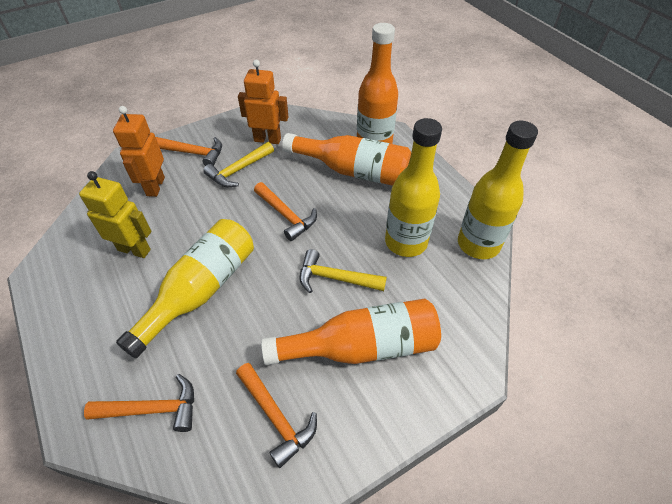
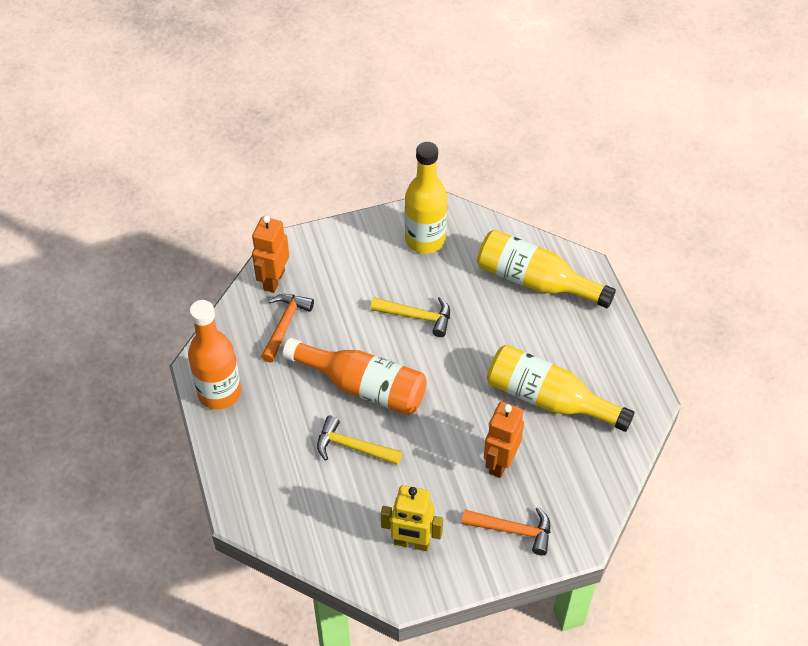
orange bottle: 3 -> 2
orange hammer: 4 -> 2

